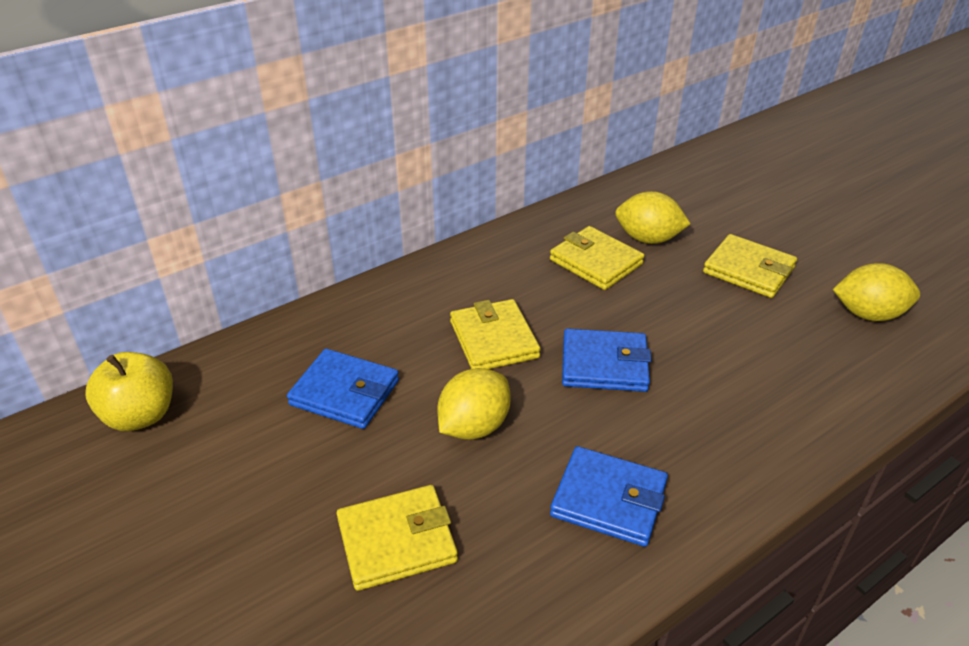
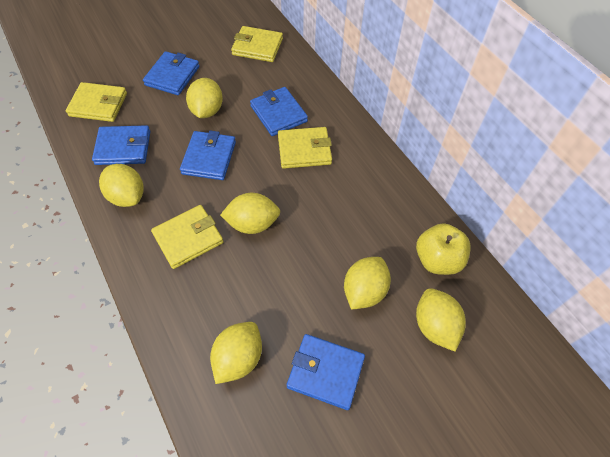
blue wallet: 3 -> 5
yellow lemon: 3 -> 6

